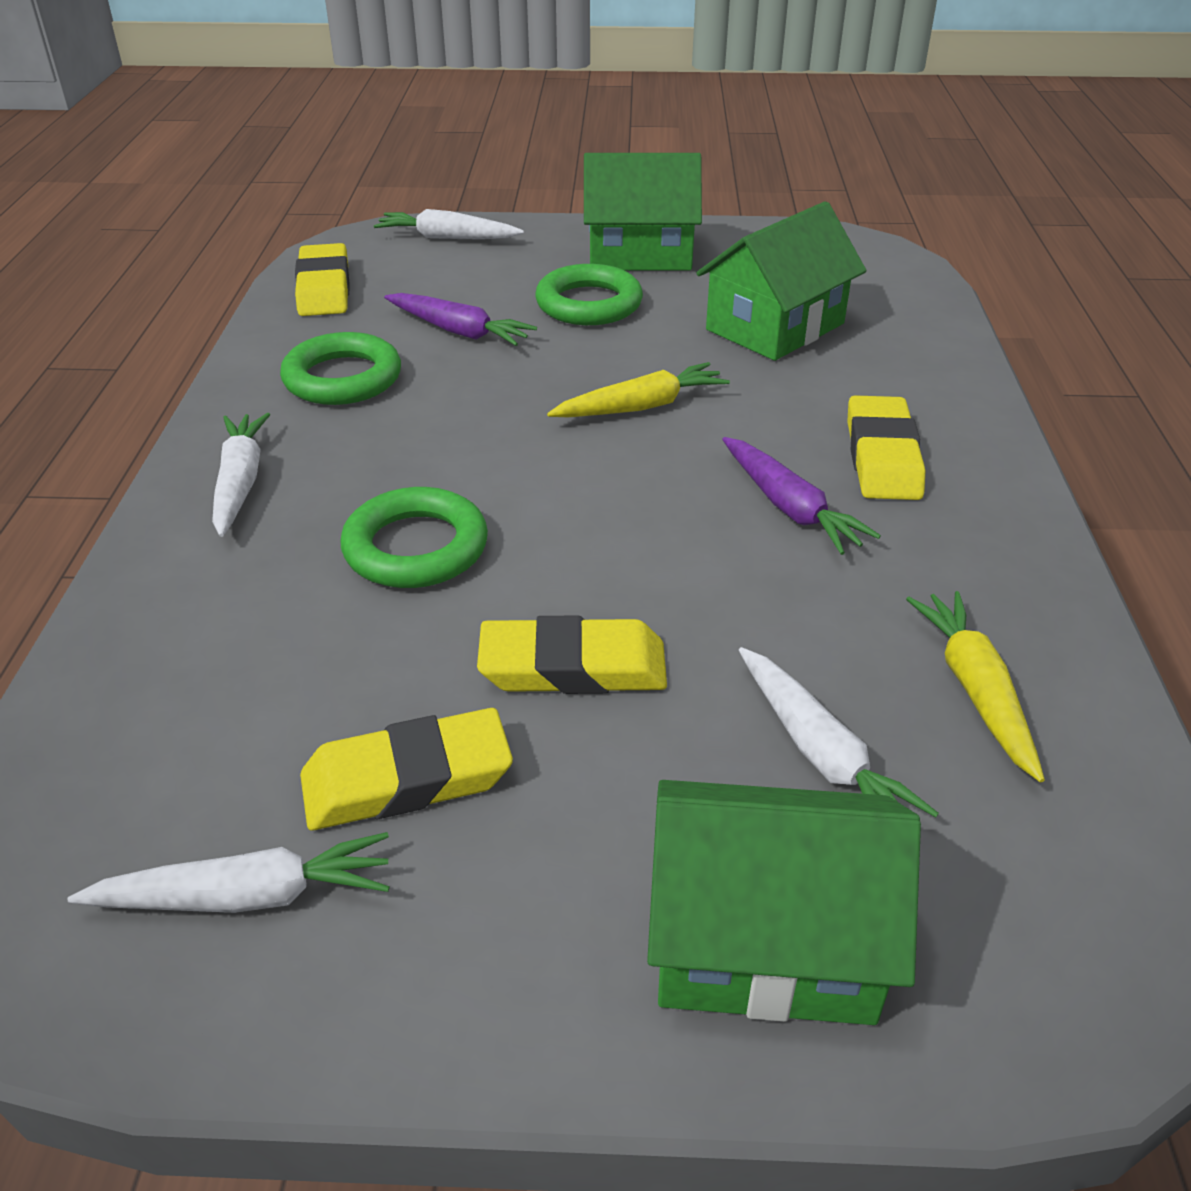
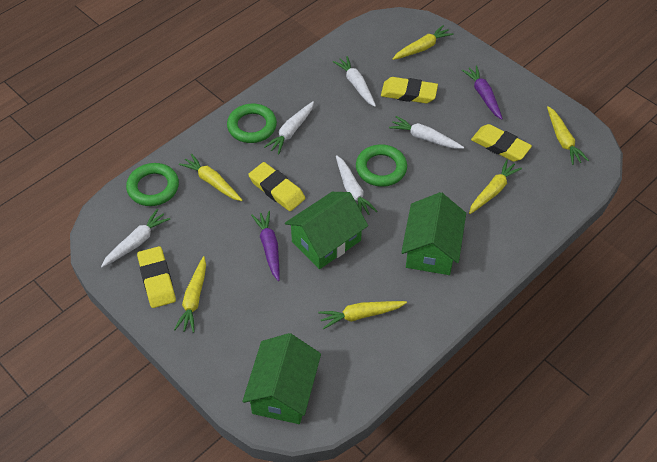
white carrot: 4 -> 5
yellow carrot: 2 -> 6

